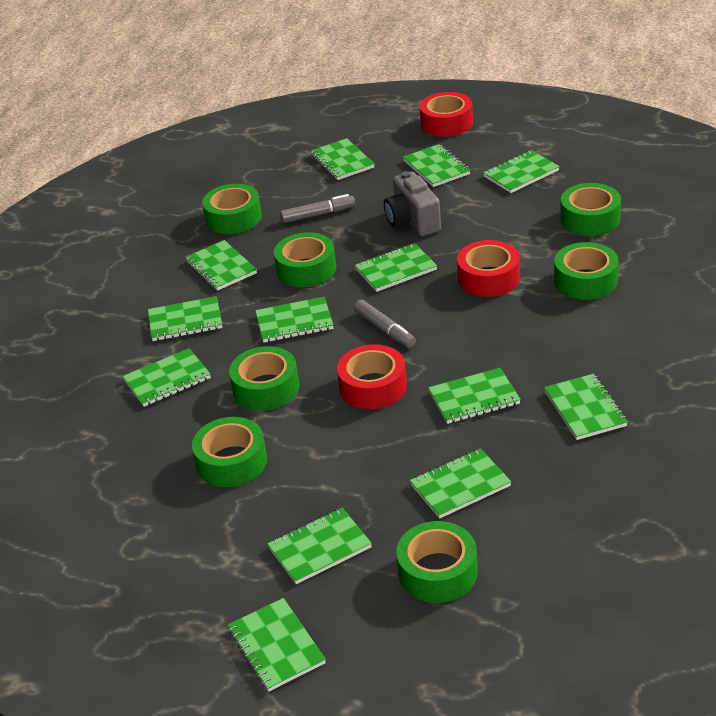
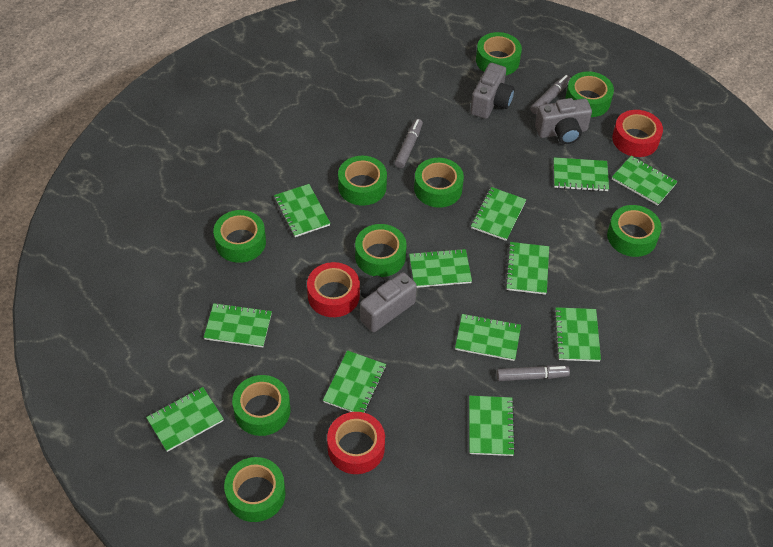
green notebook: 13 -> 12
green tape: 7 -> 9
grey camera: 1 -> 3
grey marker: 2 -> 3

